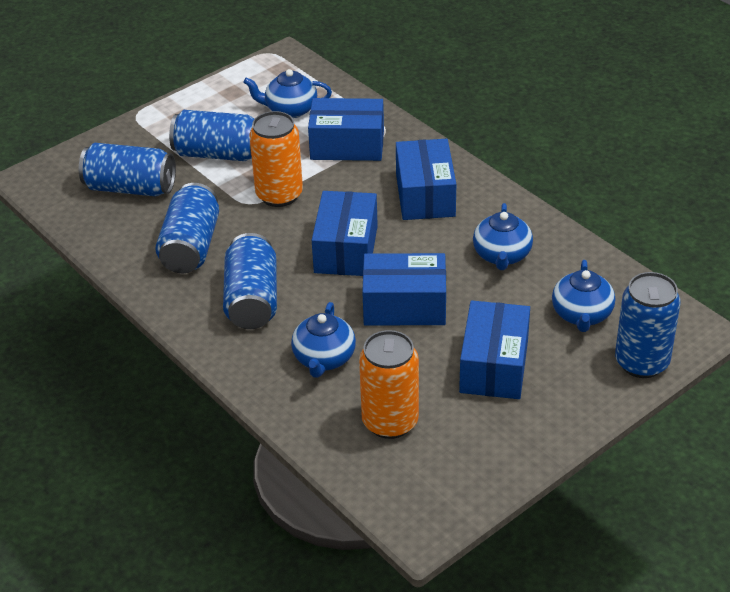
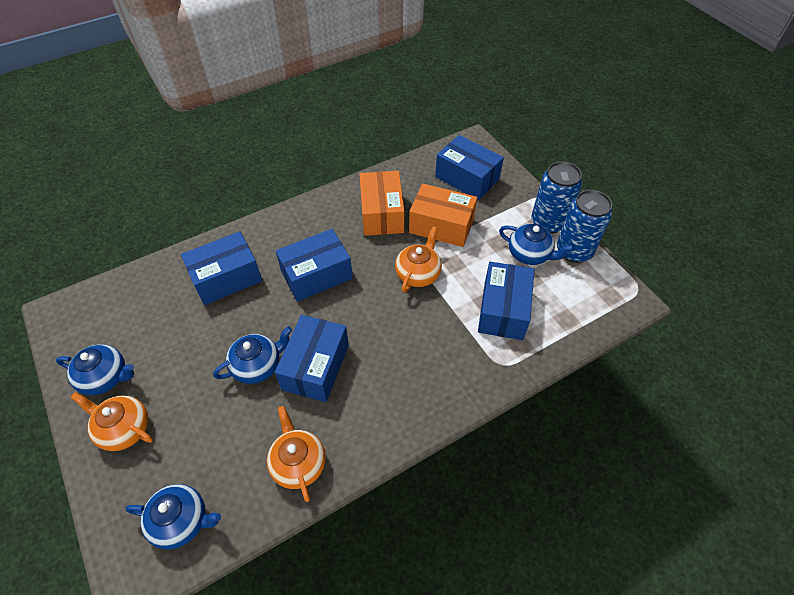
blue can: 5 -> 2
orange box: 0 -> 2
orange can: 2 -> 0
orange teapot: 0 -> 3

